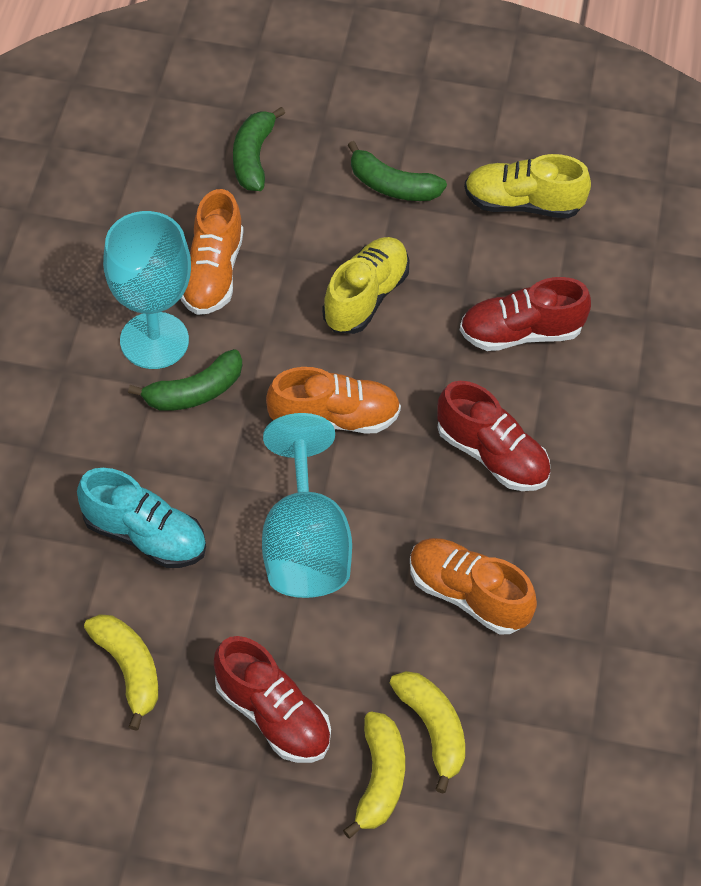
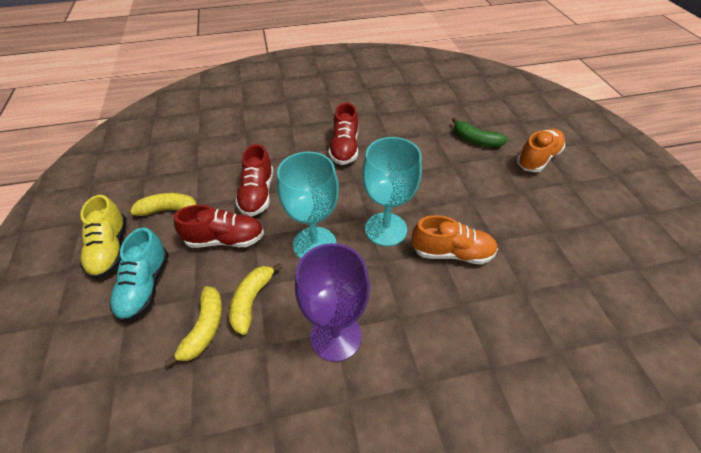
green banana: 3 -> 1
orange shoe: 3 -> 2
purple goblet: 0 -> 1
yellow shoe: 2 -> 1

